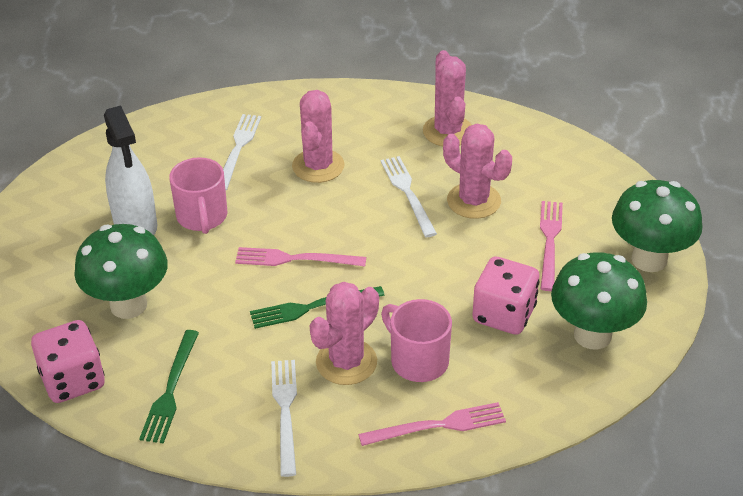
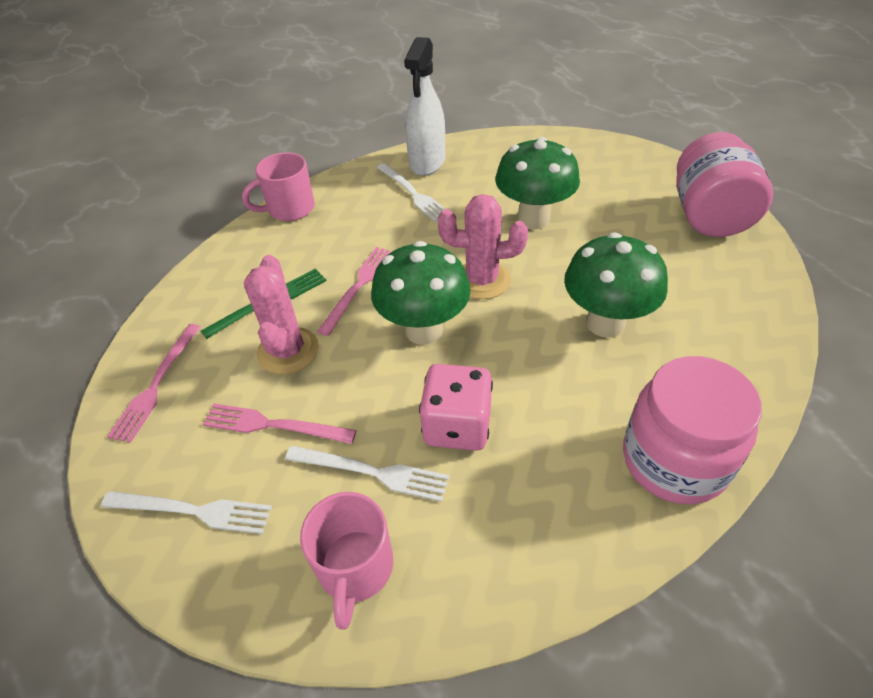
green fork: 2 -> 1
pink cactus: 4 -> 2
pink dice: 2 -> 1
pink jar: 0 -> 2

